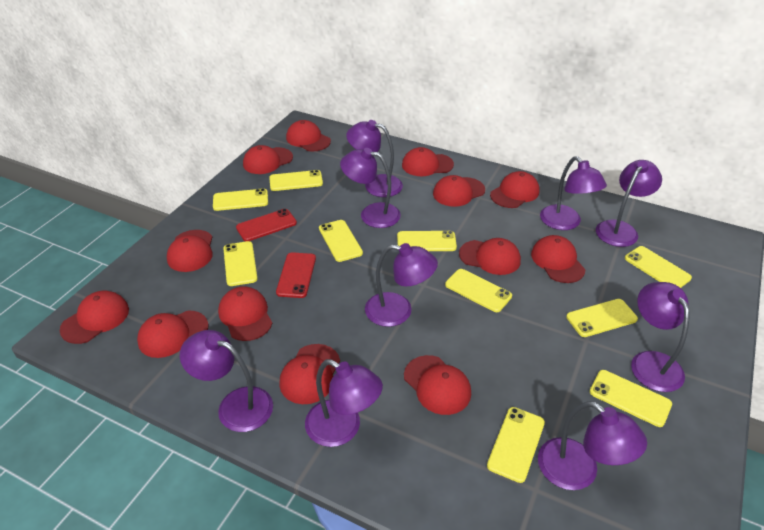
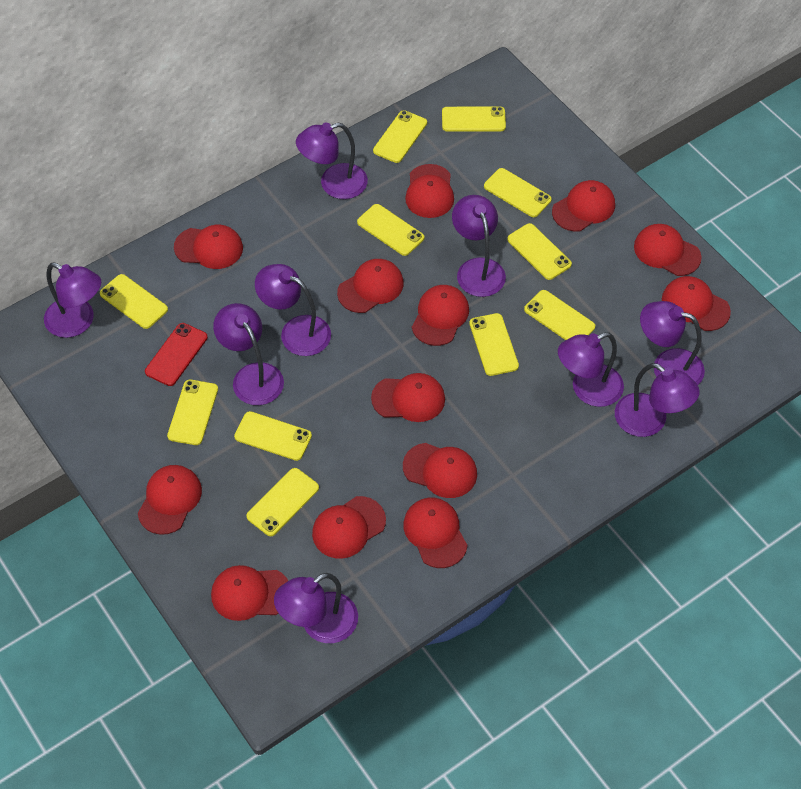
red phone: 2 -> 1
yellow phone: 10 -> 11

